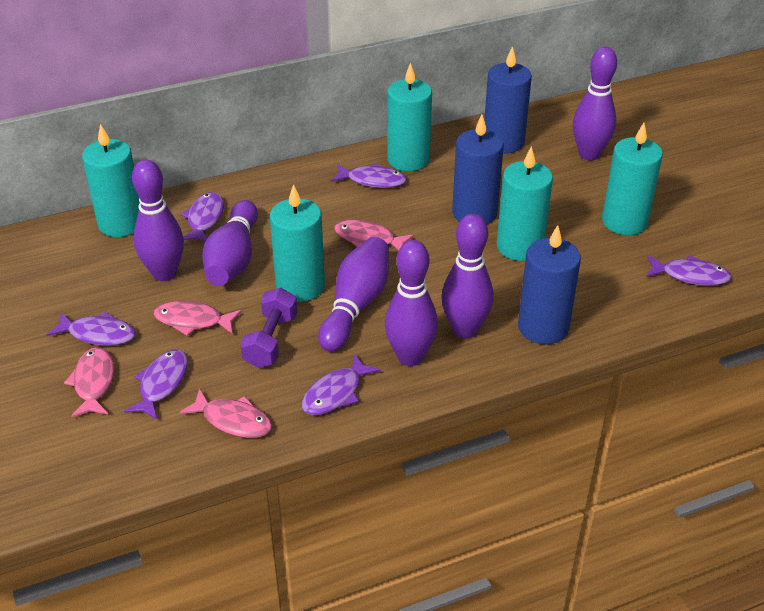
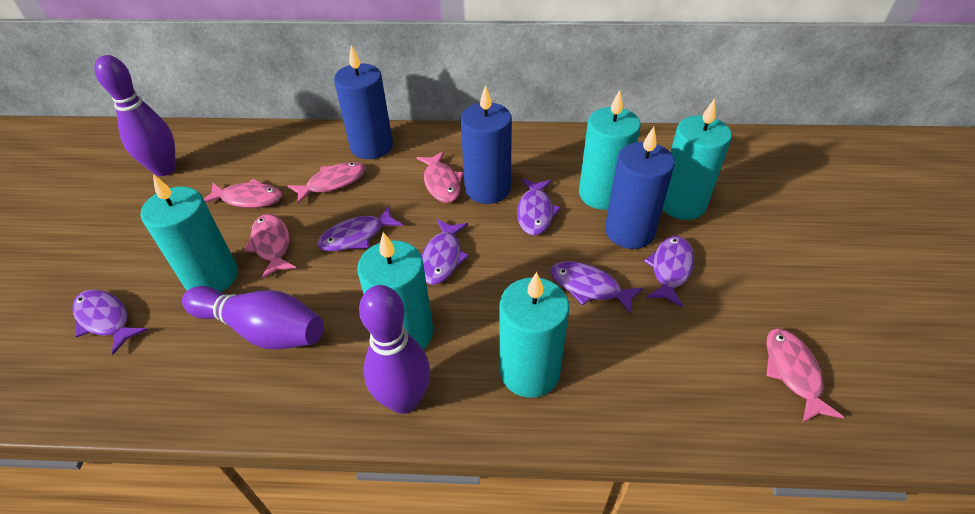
pink fish: 4 -> 5
purple bowling pin: 6 -> 3
purple dumbbell: 1 -> 0

